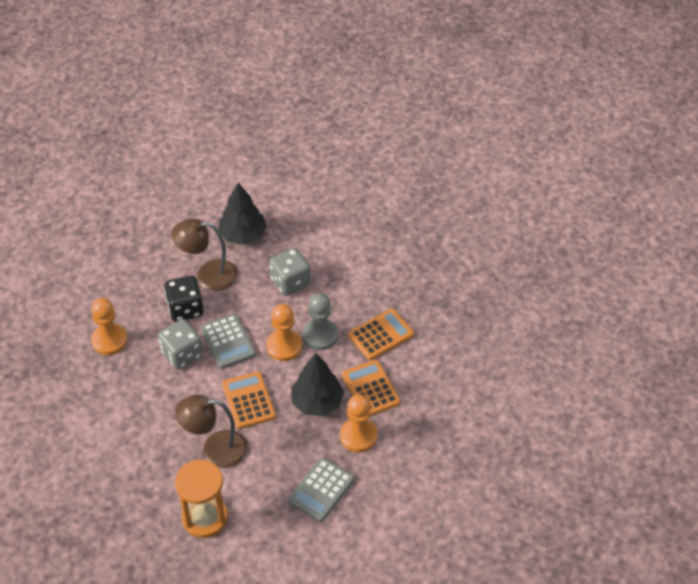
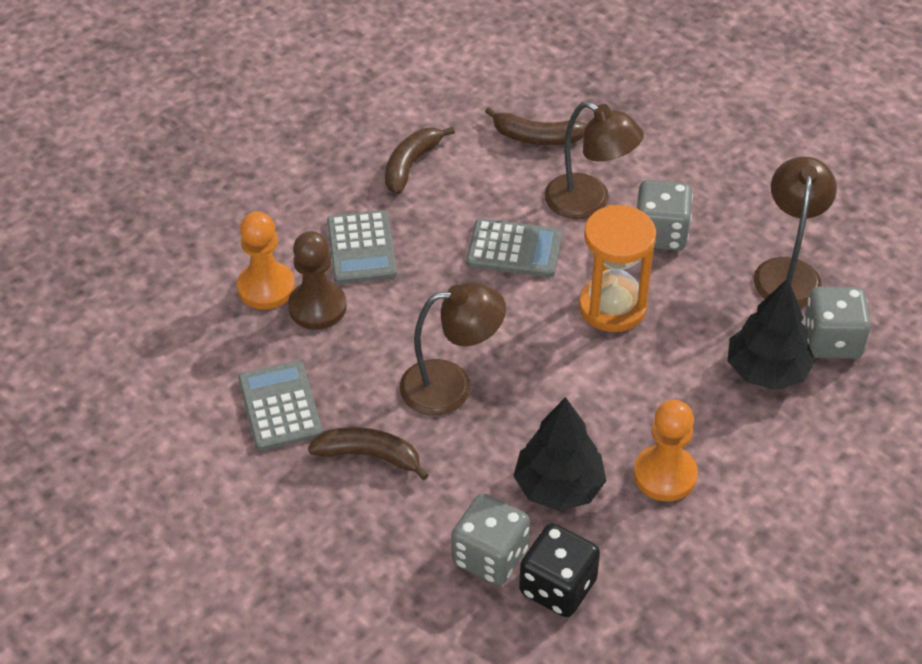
brown banana: 0 -> 3
brown lamp: 2 -> 3
brown pawn: 0 -> 1
grey calculator: 2 -> 3
grey dice: 2 -> 3
grey pawn: 1 -> 0
orange calculator: 3 -> 0
orange pawn: 3 -> 2

